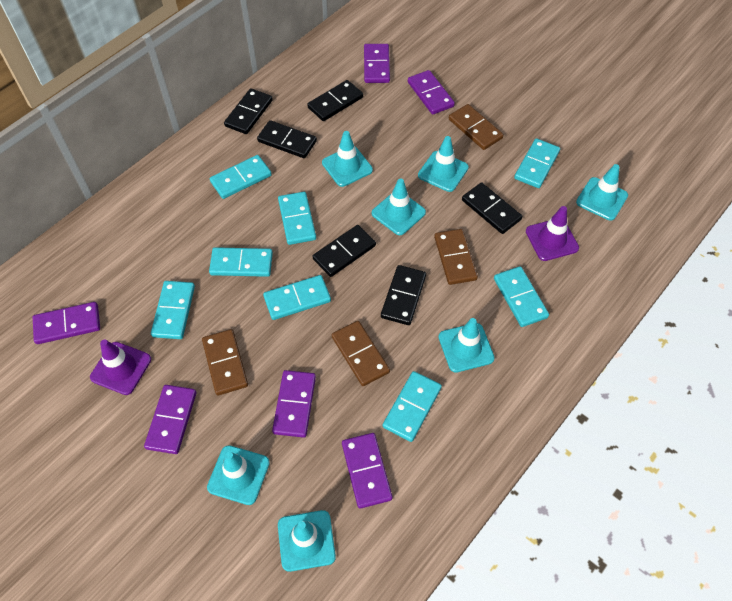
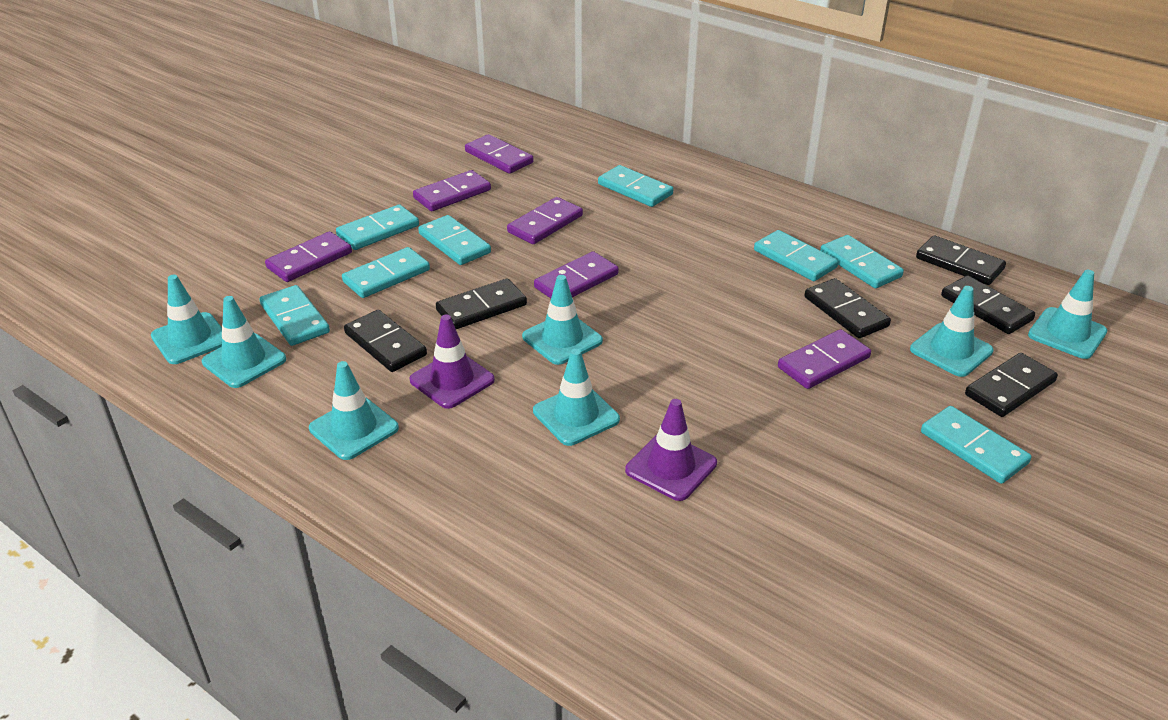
brown domino: 4 -> 0

